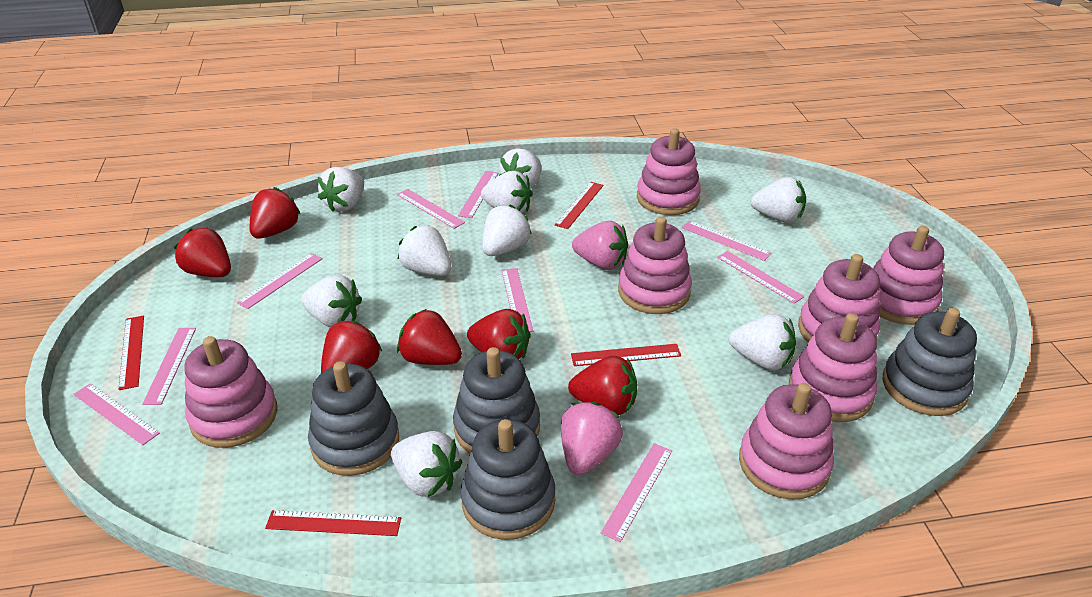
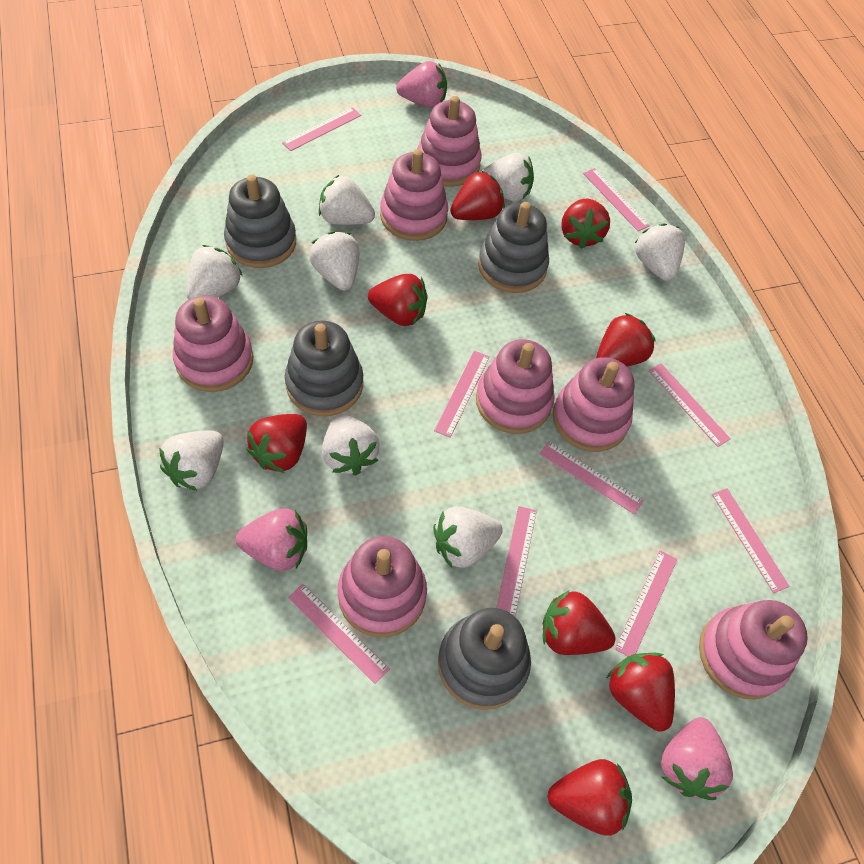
pink strawberry: 2 -> 3
red ruler: 4 -> 0
red strawberry: 6 -> 8
white strawberry: 9 -> 8

